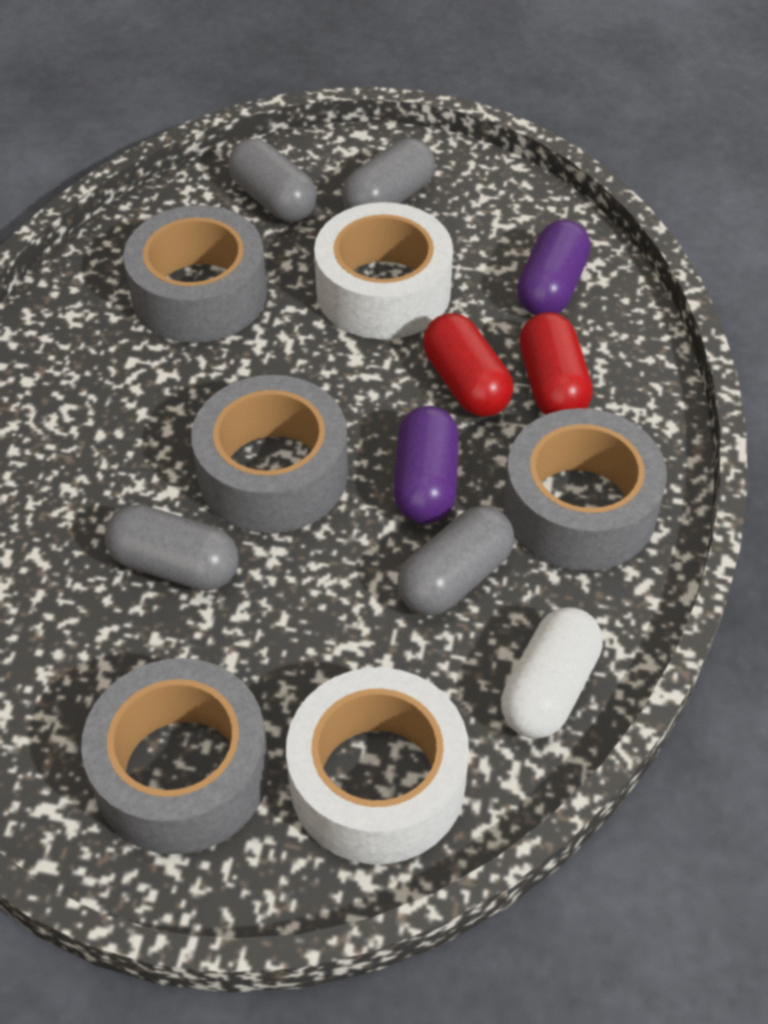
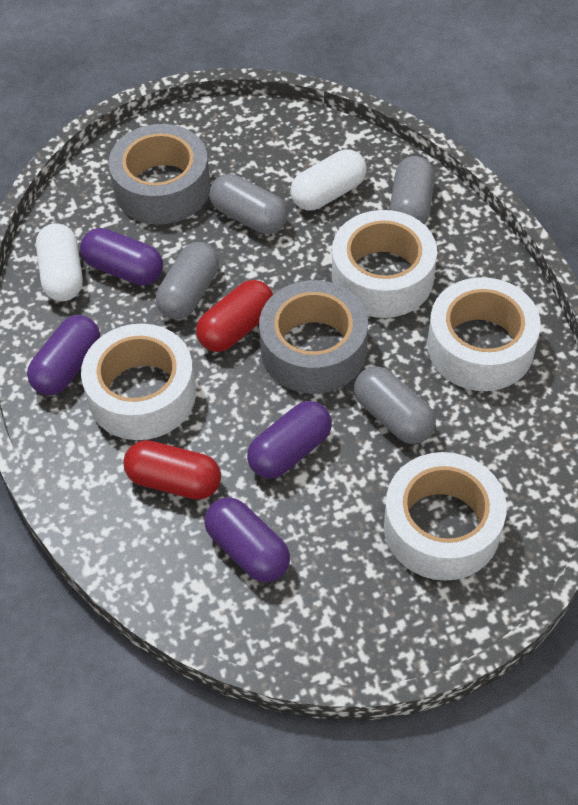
grey tape: 4 -> 2
purple capsule: 2 -> 4
white capsule: 1 -> 2
white tape: 2 -> 4

